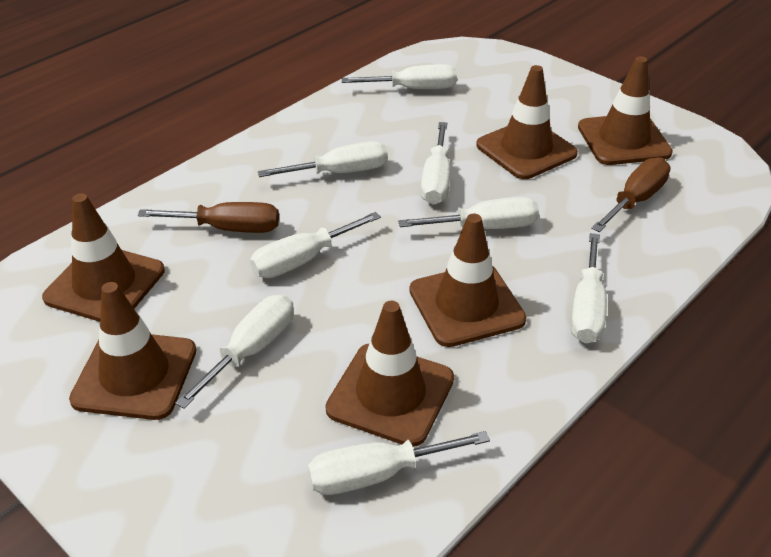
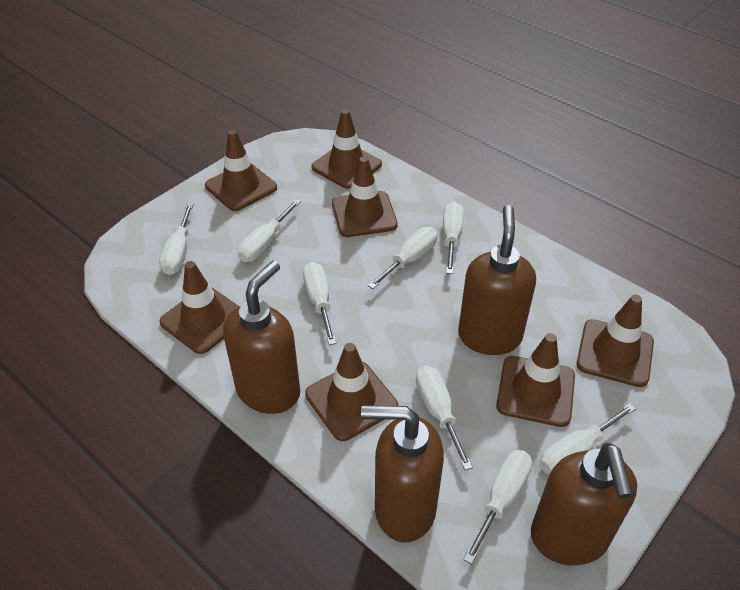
brown screwdriver: 2 -> 0
brown soap dispenser: 0 -> 4
brown traffic cone: 6 -> 7

